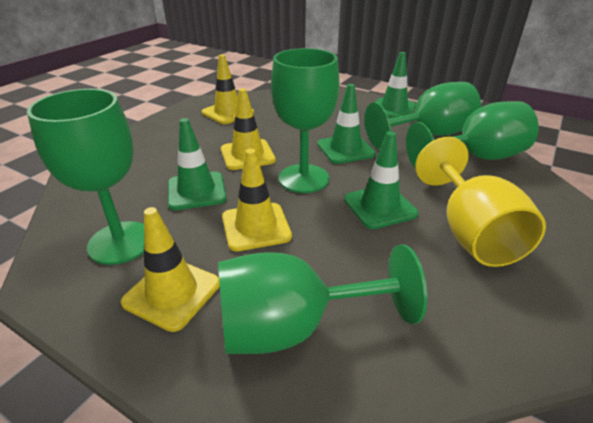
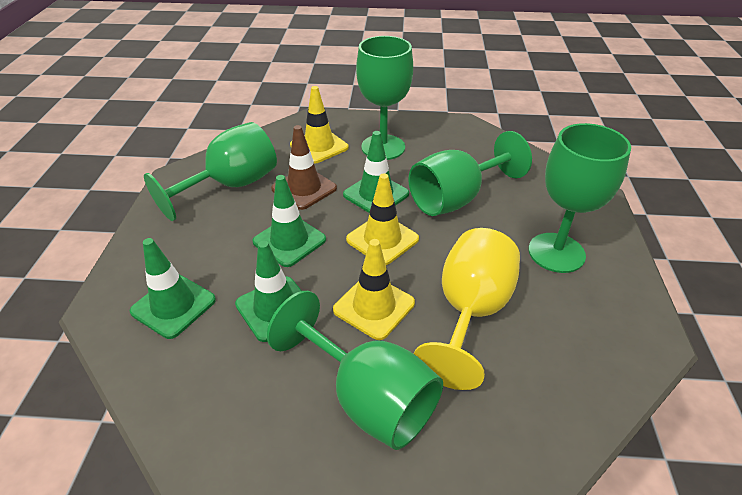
brown traffic cone: 0 -> 1
yellow traffic cone: 4 -> 3

